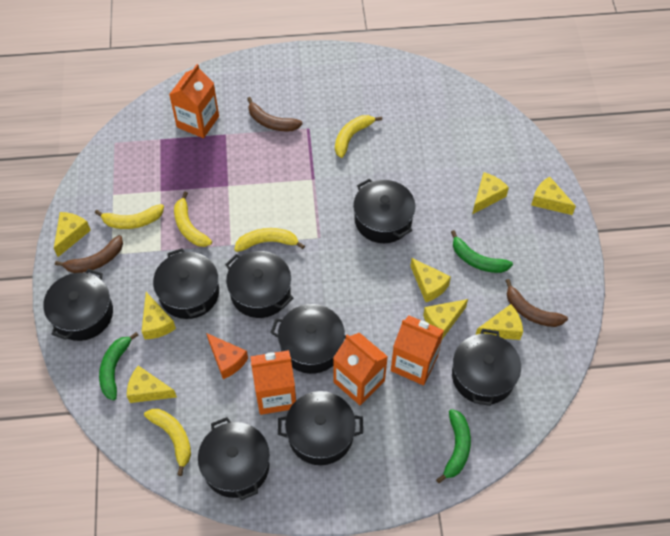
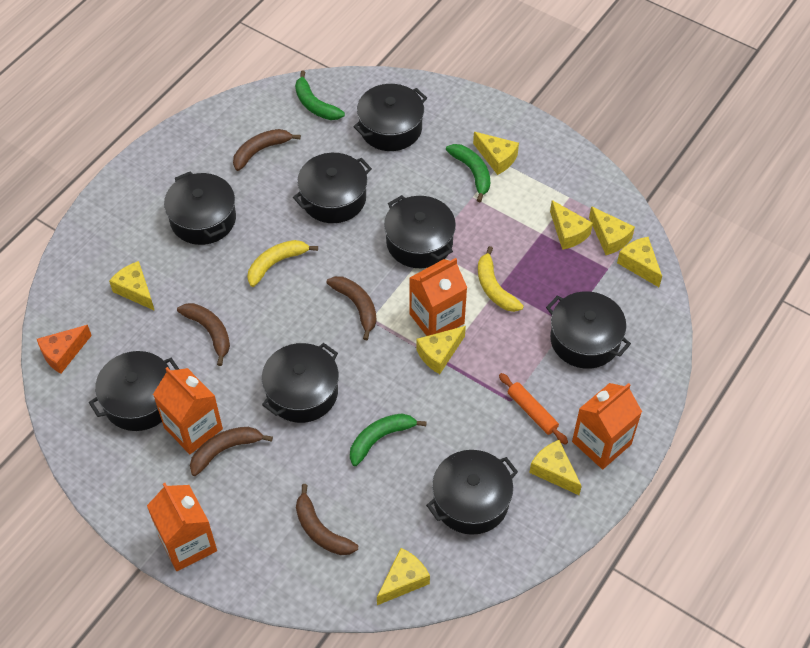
brown banana: 3 -> 5
orange rolling pin: 0 -> 1
yellow banana: 5 -> 2

